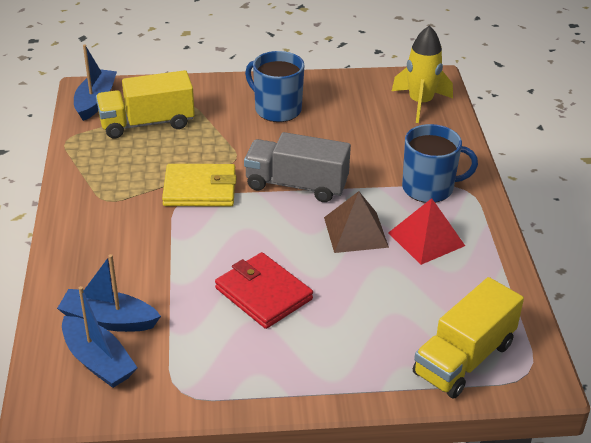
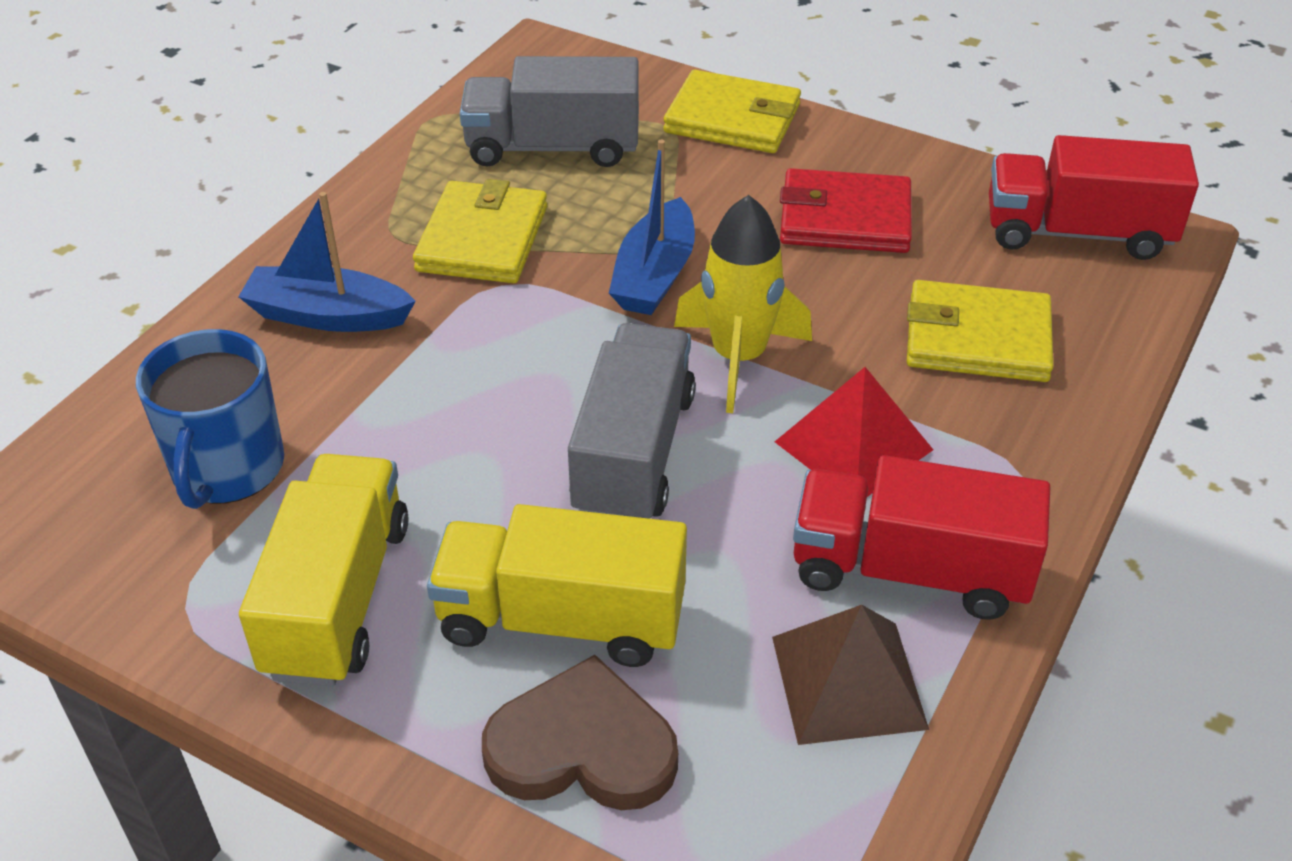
blue boat: 3 -> 2
blue mug: 2 -> 1
brown heart: 0 -> 1
grey truck: 1 -> 2
red truck: 0 -> 2
yellow wallet: 1 -> 3

